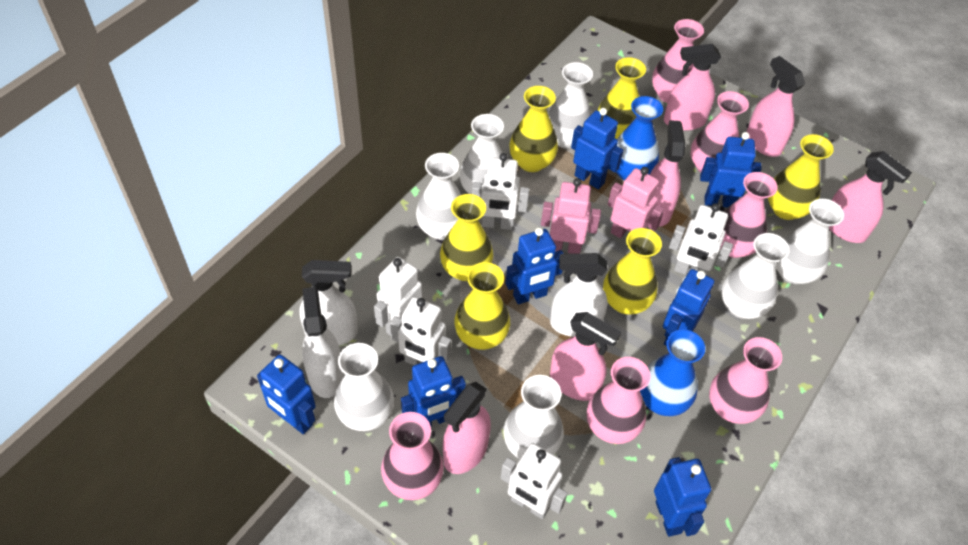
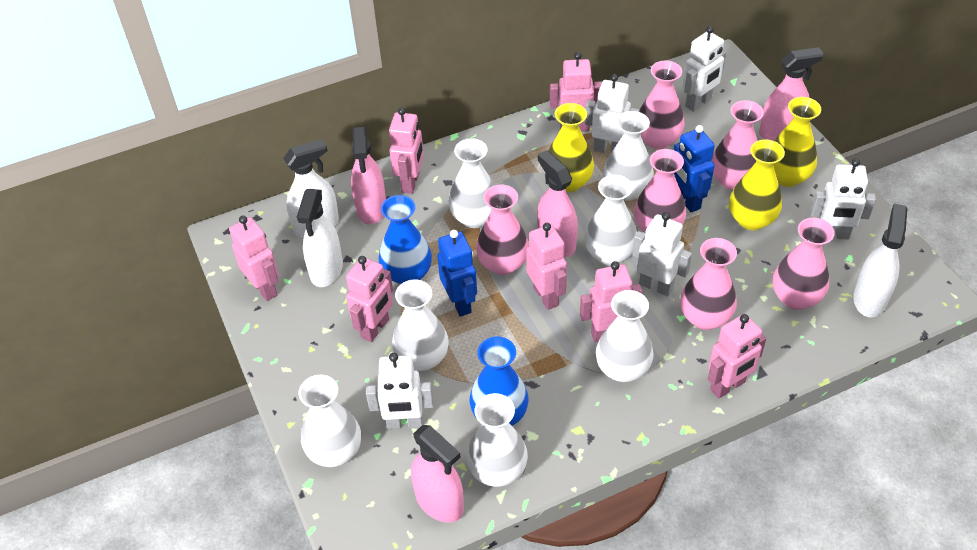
blue robot: 7 -> 2
pink robot: 2 -> 7
pink spray bottle: 6 -> 4
yellow vase: 6 -> 3

